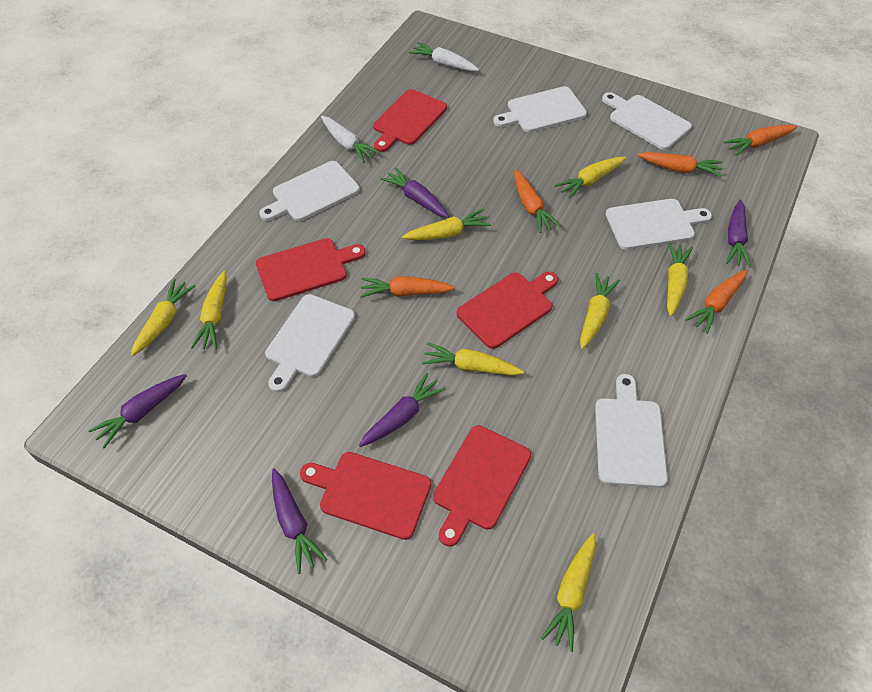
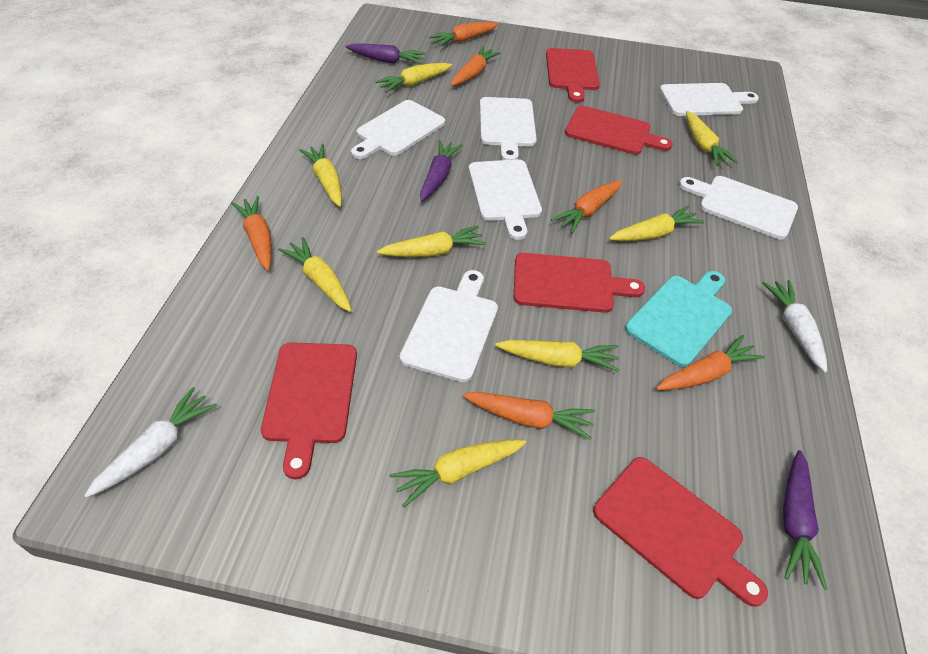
orange carrot: 5 -> 6
purple carrot: 5 -> 3
turquoise cutting board: 0 -> 1

